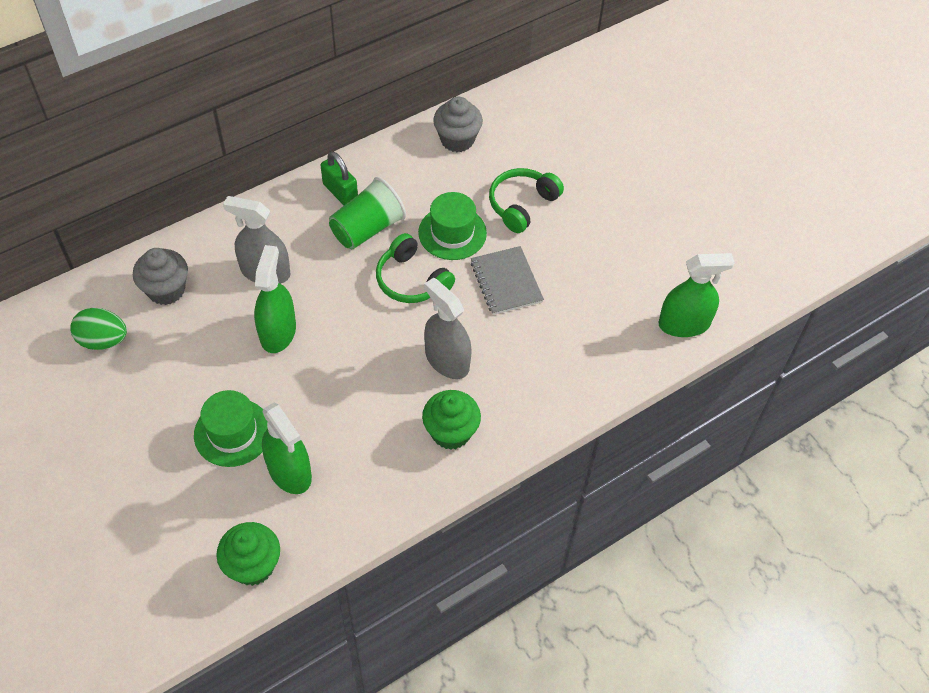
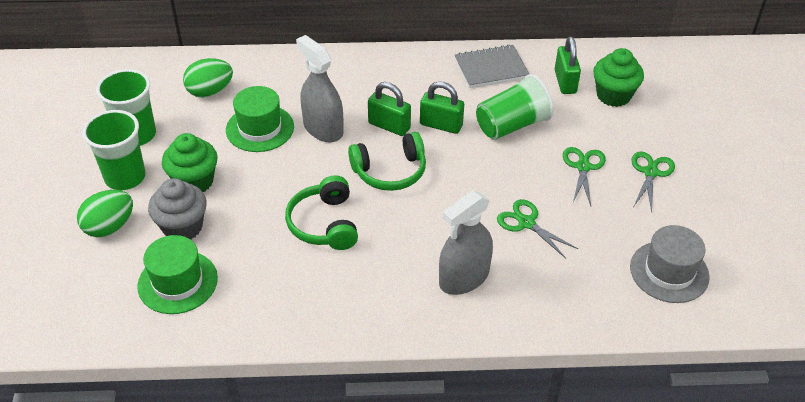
green cup: 1 -> 3
green egg: 1 -> 2
green padlock: 1 -> 3
green scissors: 0 -> 3
green spray bottle: 3 -> 0
grey cupcake: 2 -> 1
grey hat: 0 -> 1

